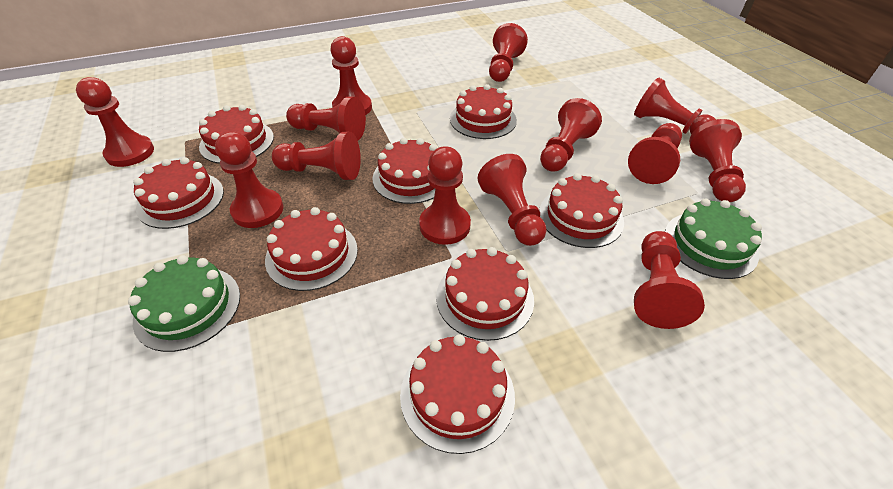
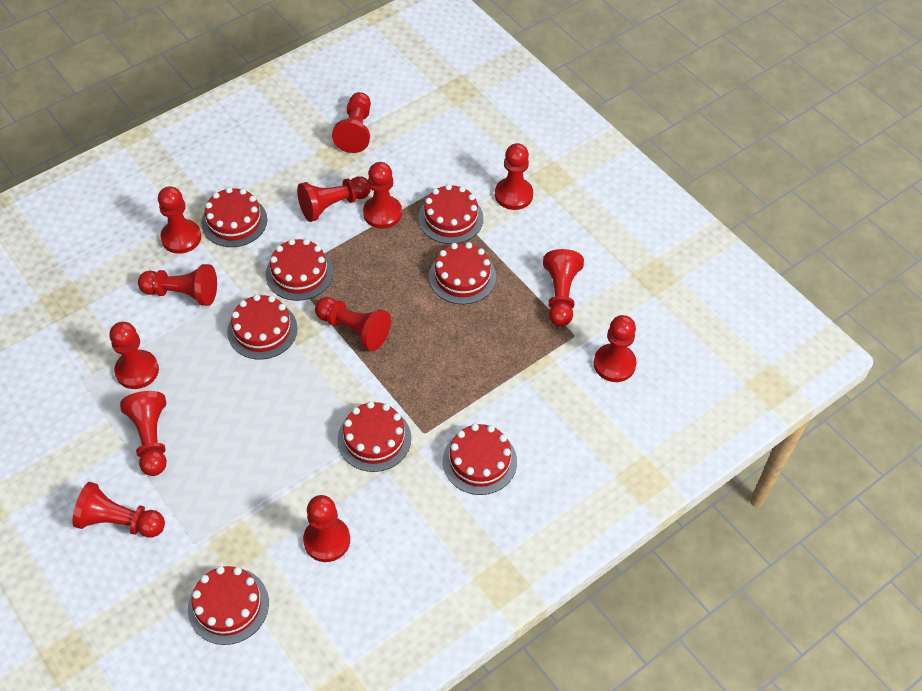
green cake: 2 -> 0

